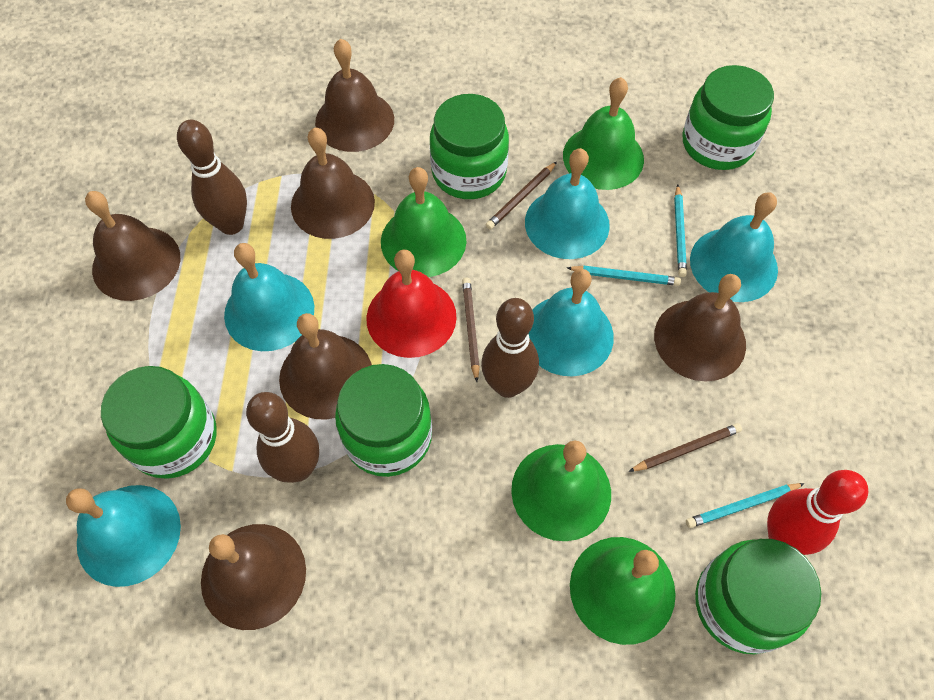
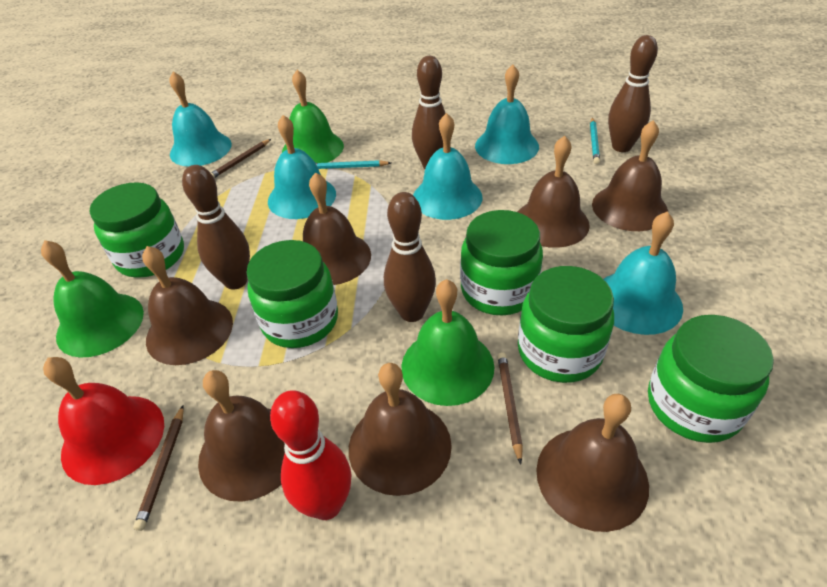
brown bell: 6 -> 7
brown bowling pin: 3 -> 4
green bell: 4 -> 3
turquoise pencil: 3 -> 2

